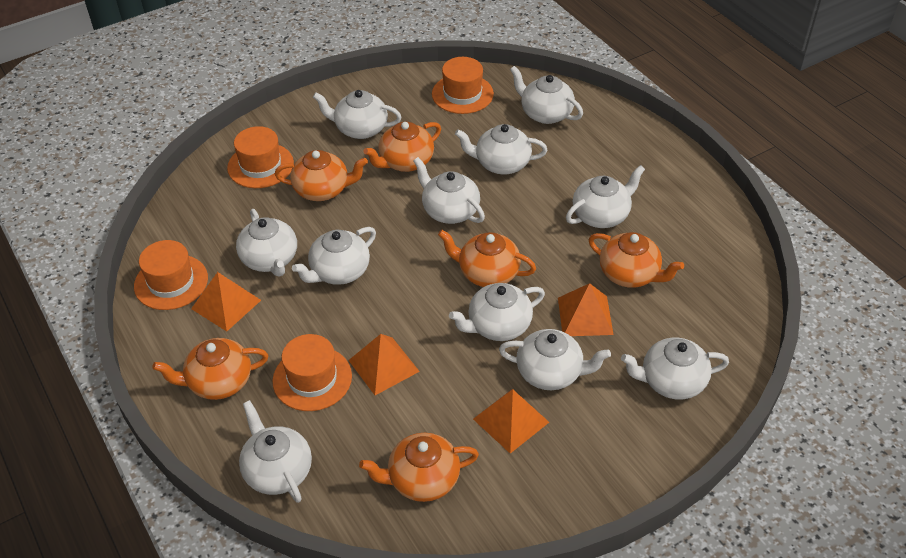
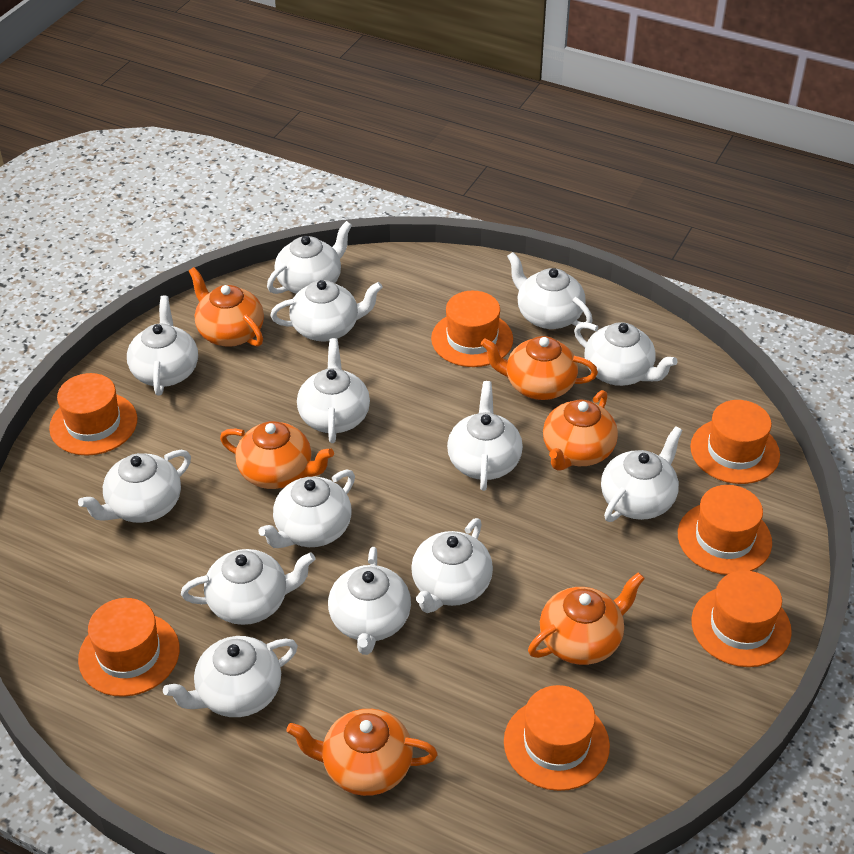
orange hat: 4 -> 7
orange pyramid: 4 -> 0
white teapot: 11 -> 14

